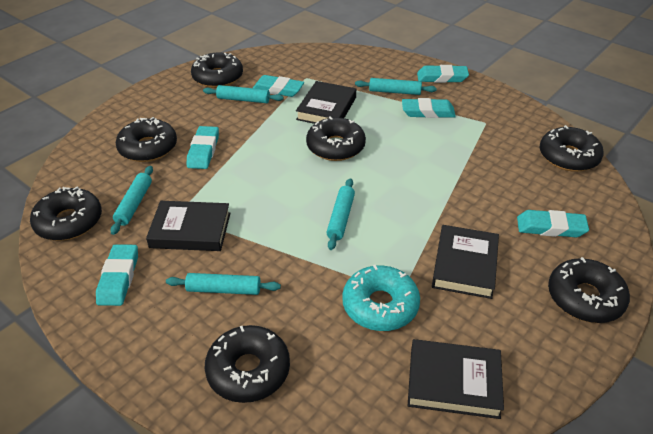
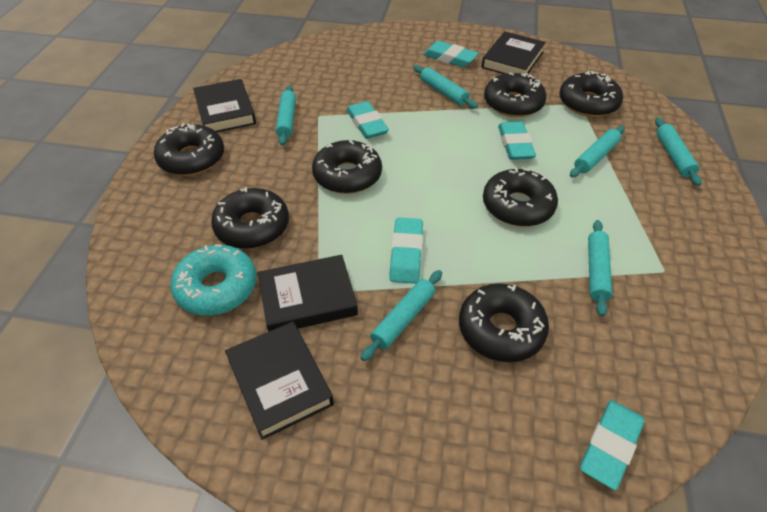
turquoise eraser: 6 -> 5
turquoise rolling pin: 5 -> 6

